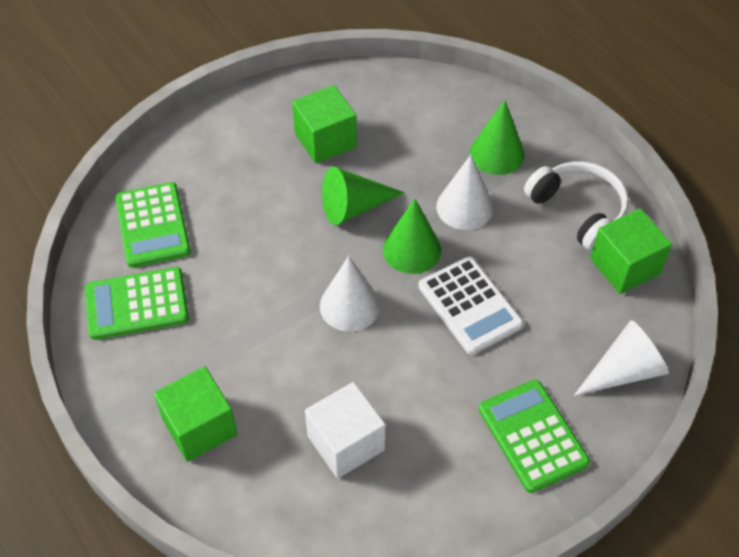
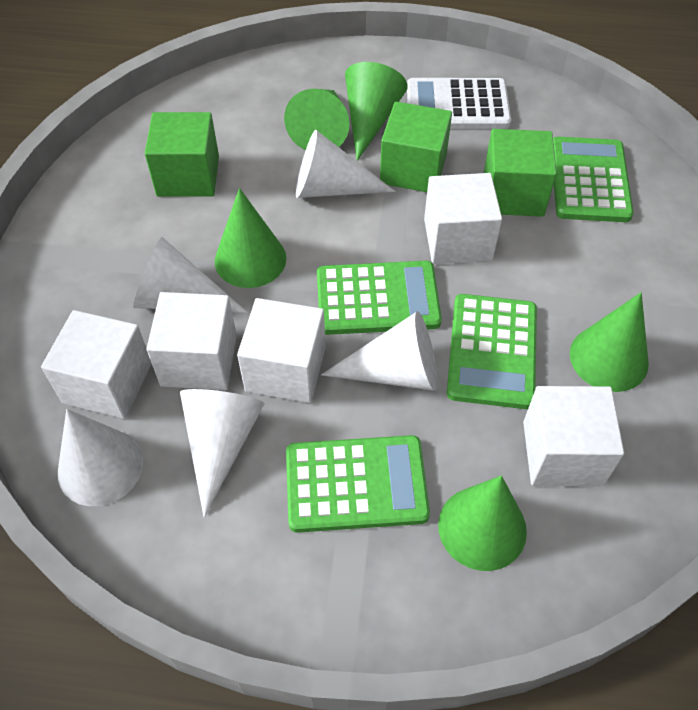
green calculator: 3 -> 4
green cone: 3 -> 5
white cone: 3 -> 5
white cube: 1 -> 5
white headphones: 1 -> 0

